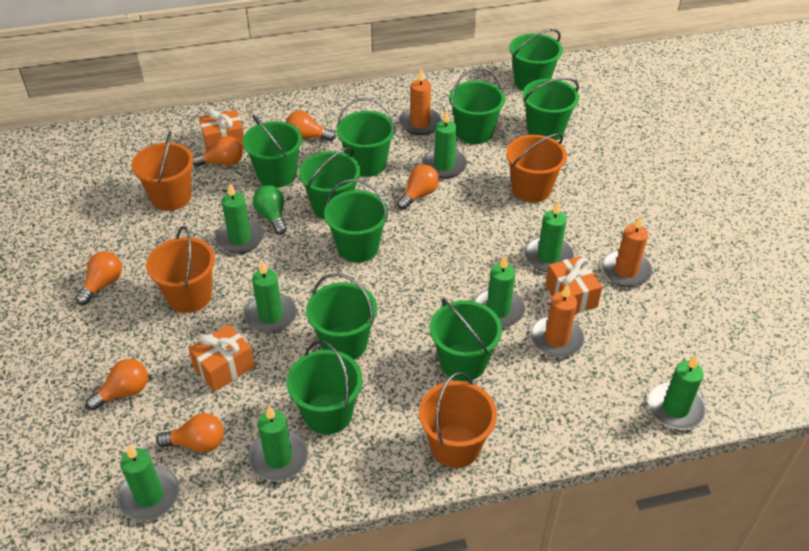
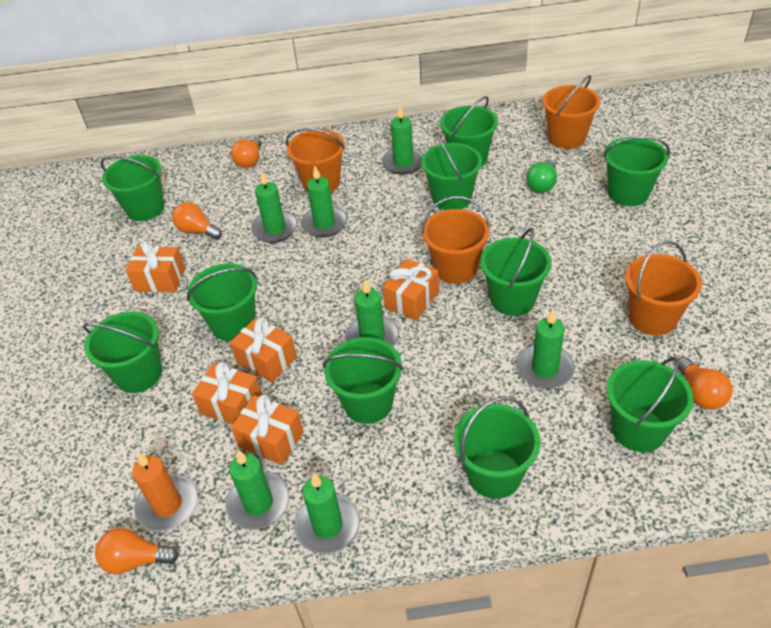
green candle: 8 -> 7
orange candle: 3 -> 1
orange gift: 3 -> 5
orange light bulb: 6 -> 4

